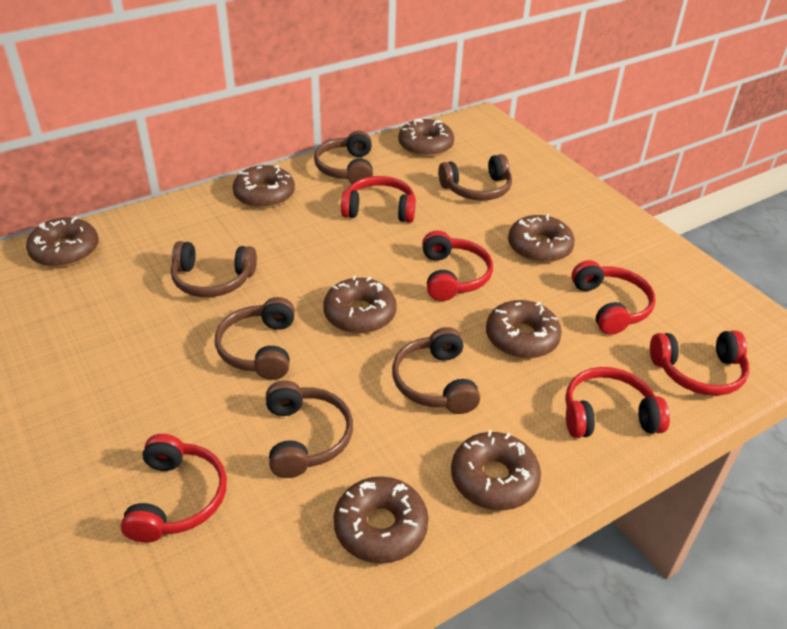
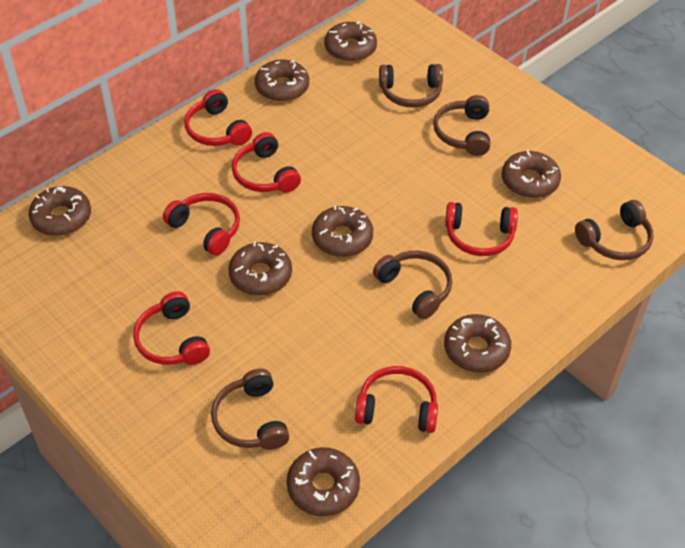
brown headphones: 6 -> 5

